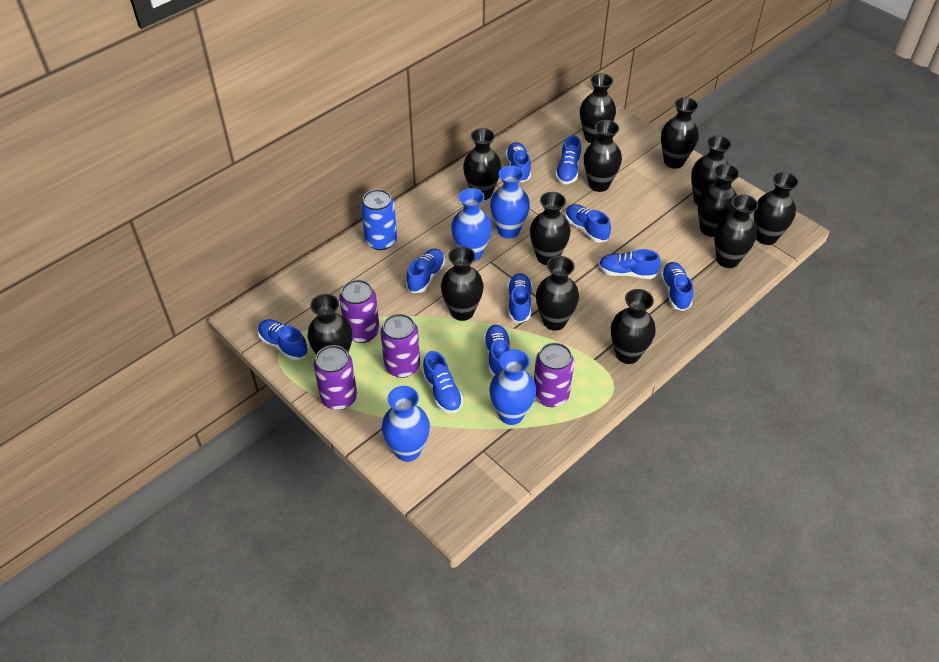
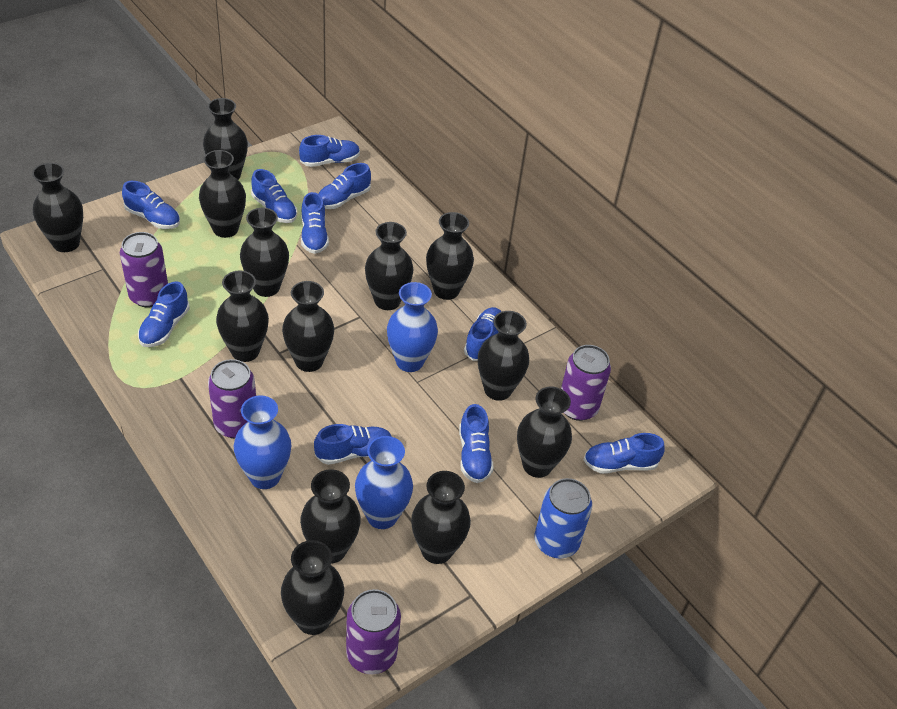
blue vase: 4 -> 3

